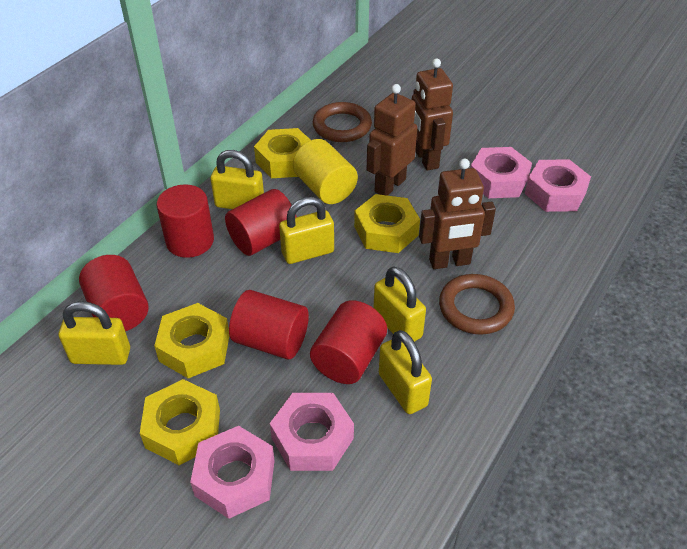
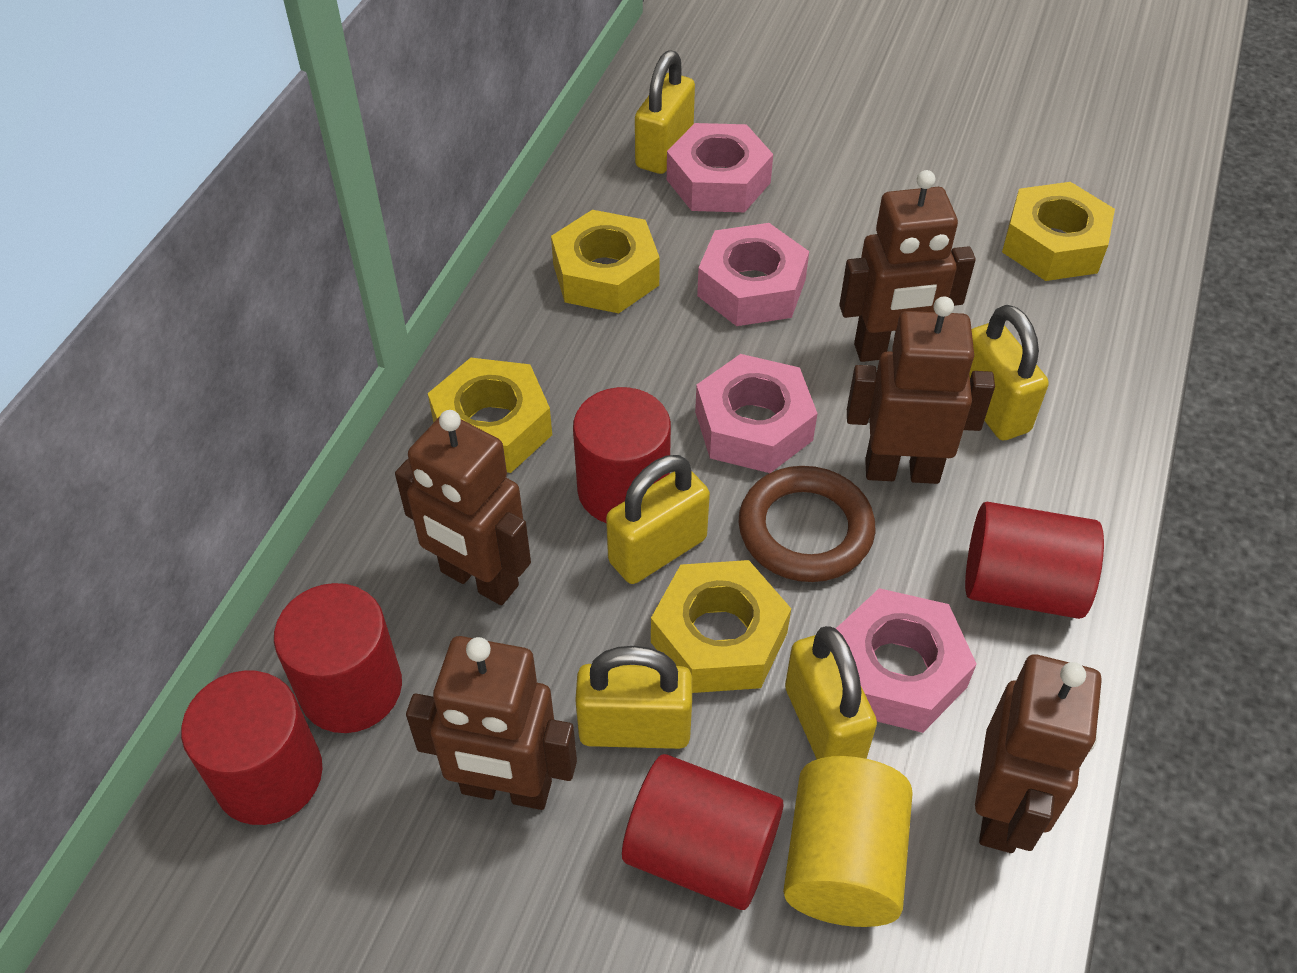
brown ring: 2 -> 1
brown robot: 3 -> 5

